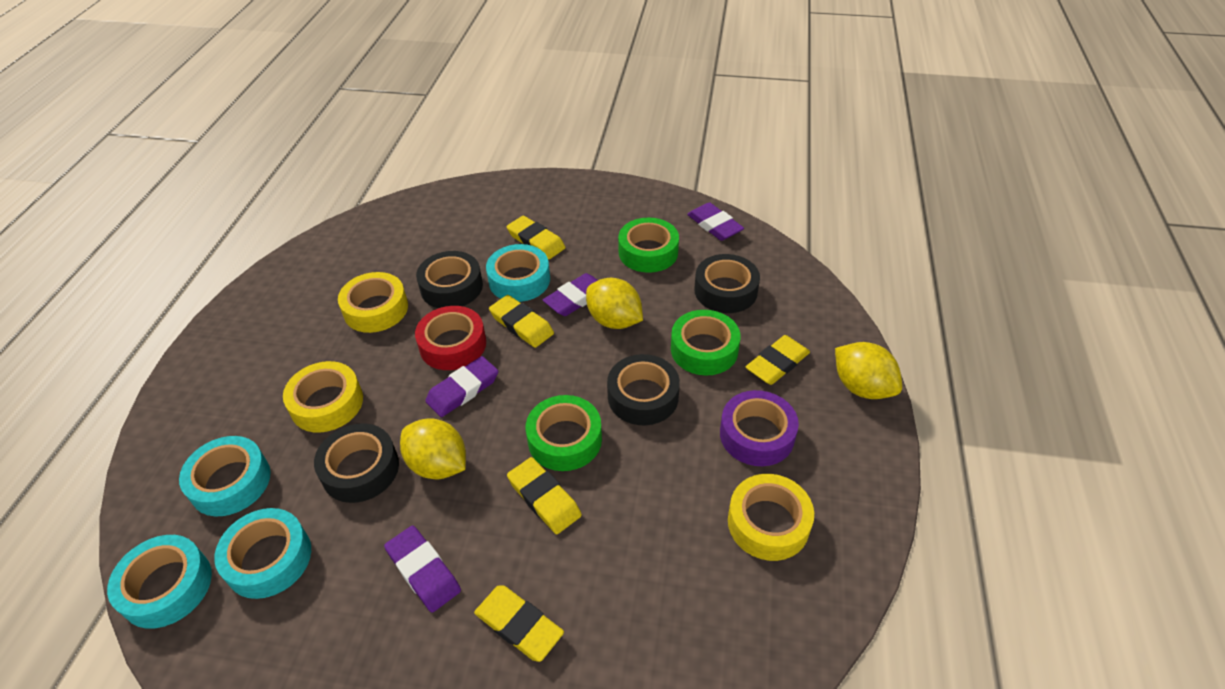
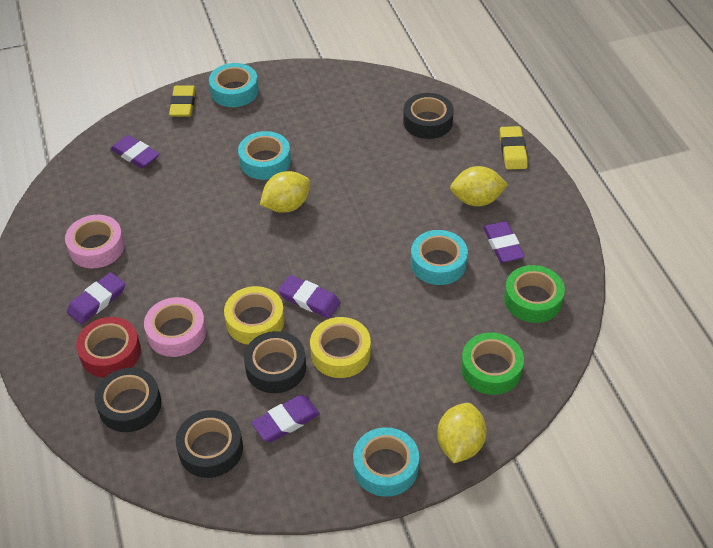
green tape: 3 -> 2
pink tape: 0 -> 2
purple eraser: 4 -> 5
purple tape: 1 -> 0
yellow eraser: 5 -> 2
yellow tape: 3 -> 2

